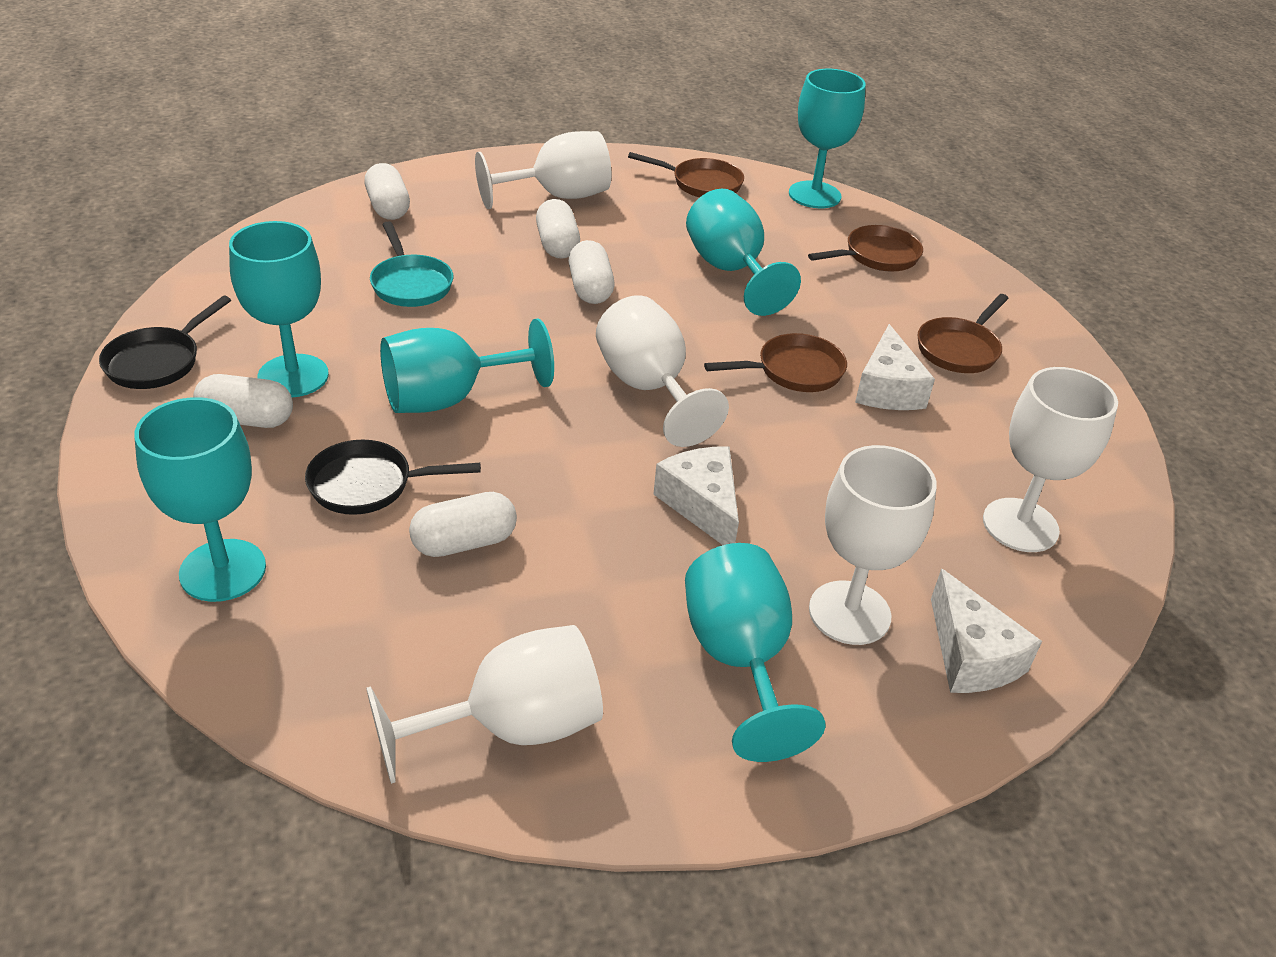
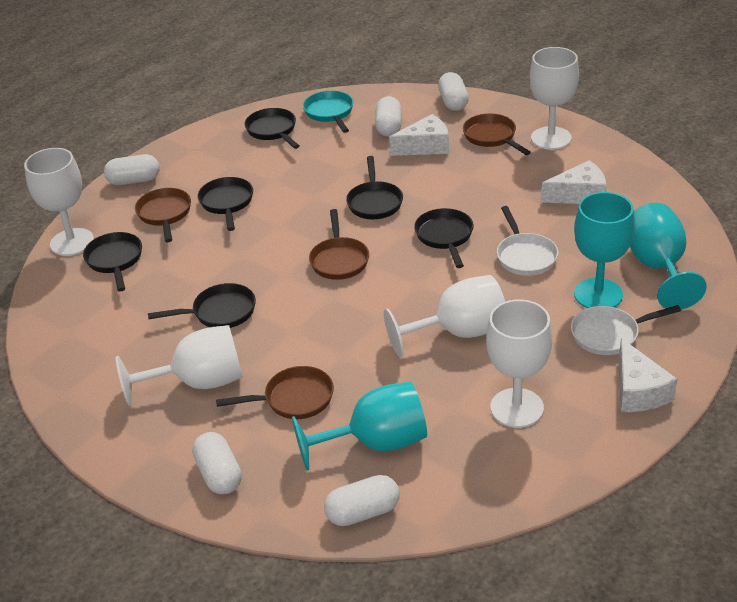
black pan: 2 -> 6
turquoise goblet: 6 -> 3
white pan: 0 -> 2

